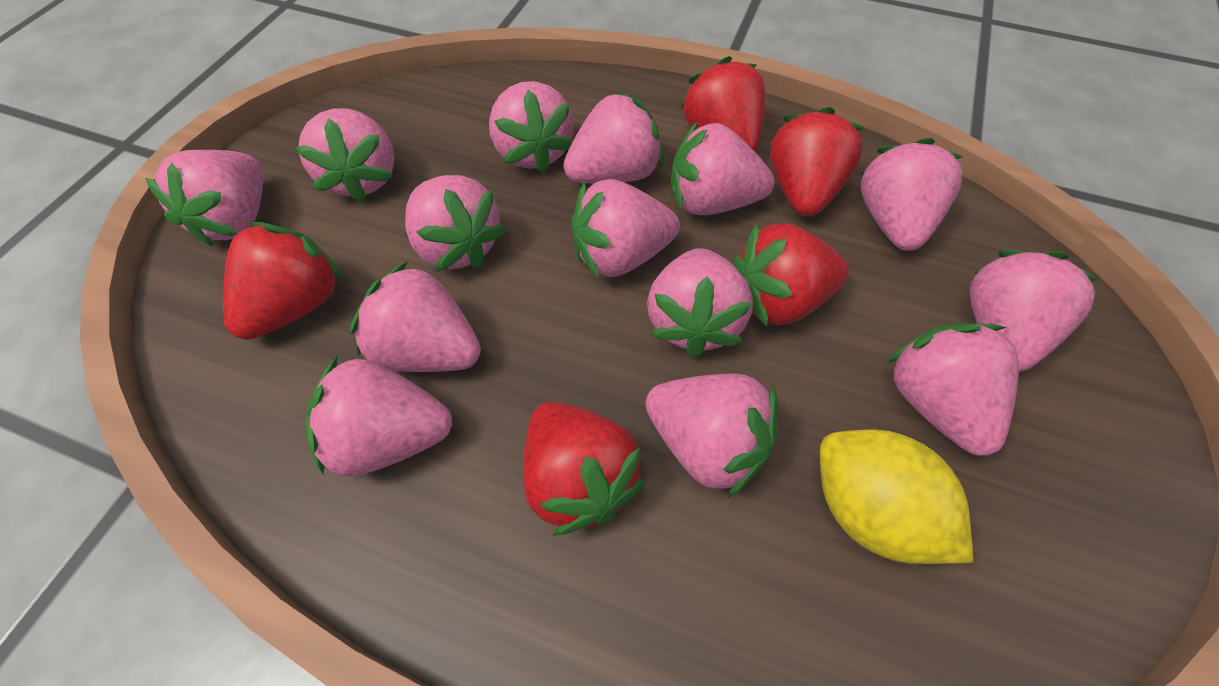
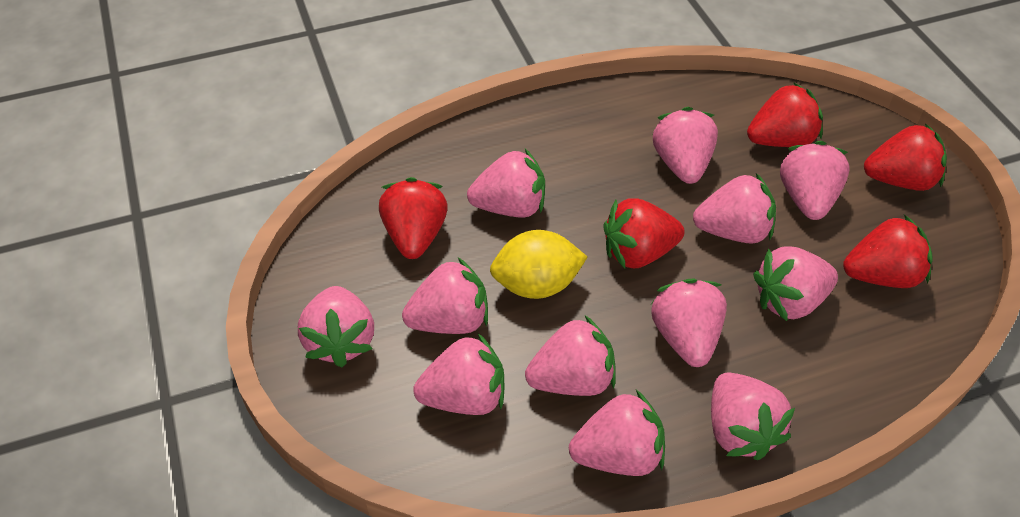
pink strawberry: 14 -> 12

